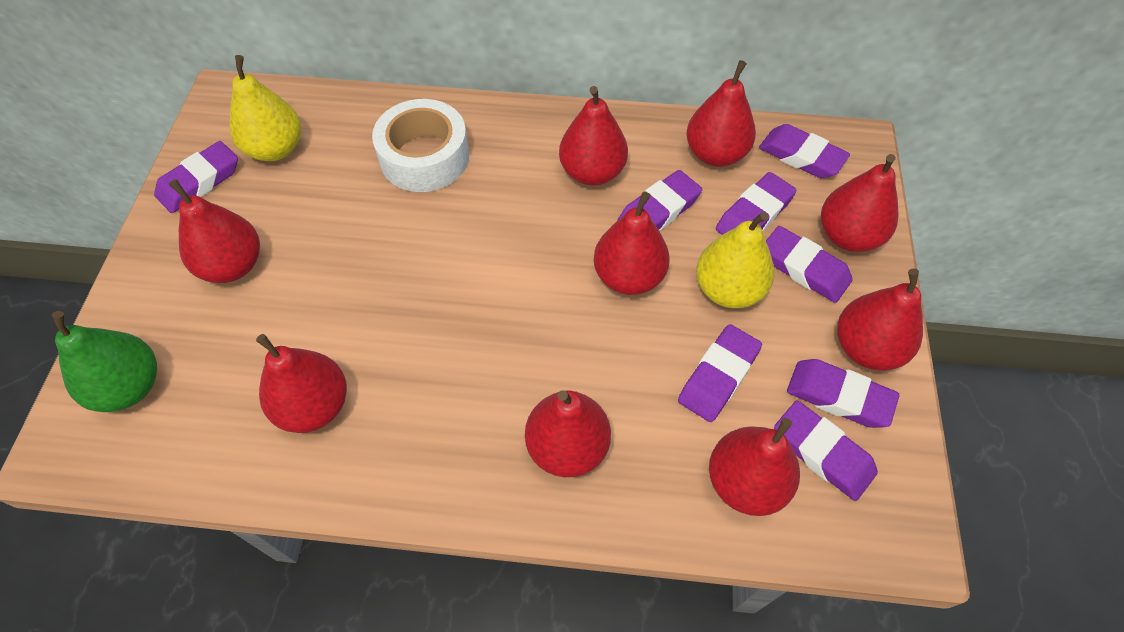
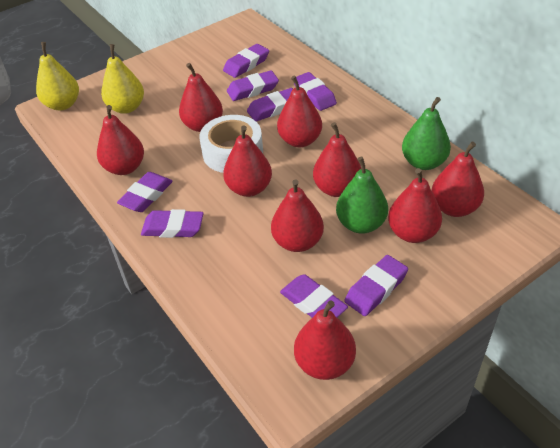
green pear: 1 -> 2

